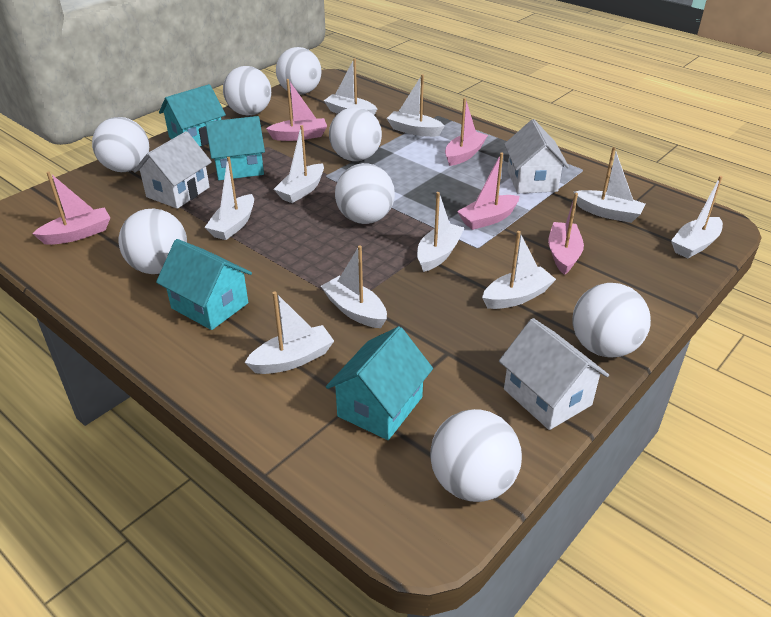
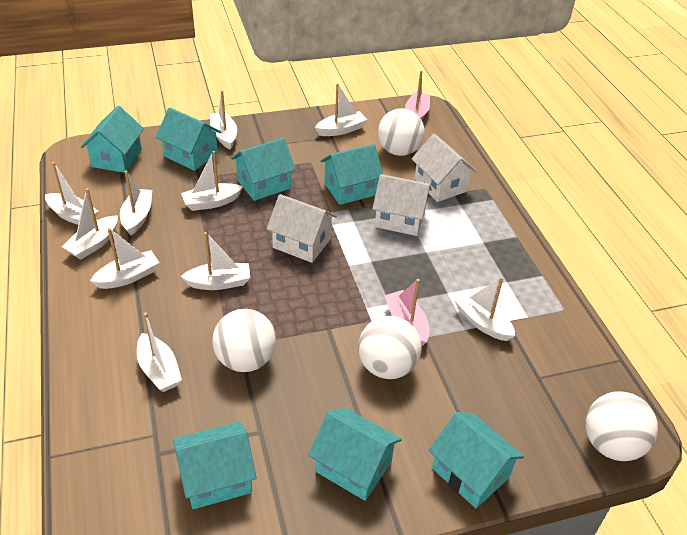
pink boat: 5 -> 2
turquoise house: 4 -> 7
white ball: 8 -> 4

